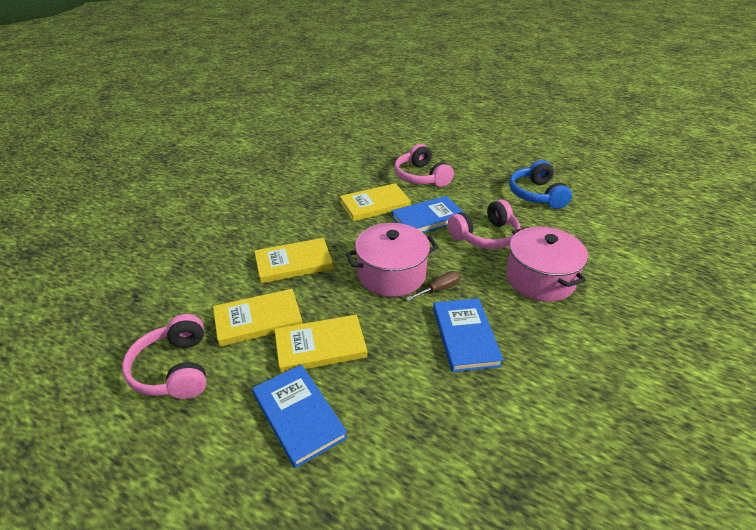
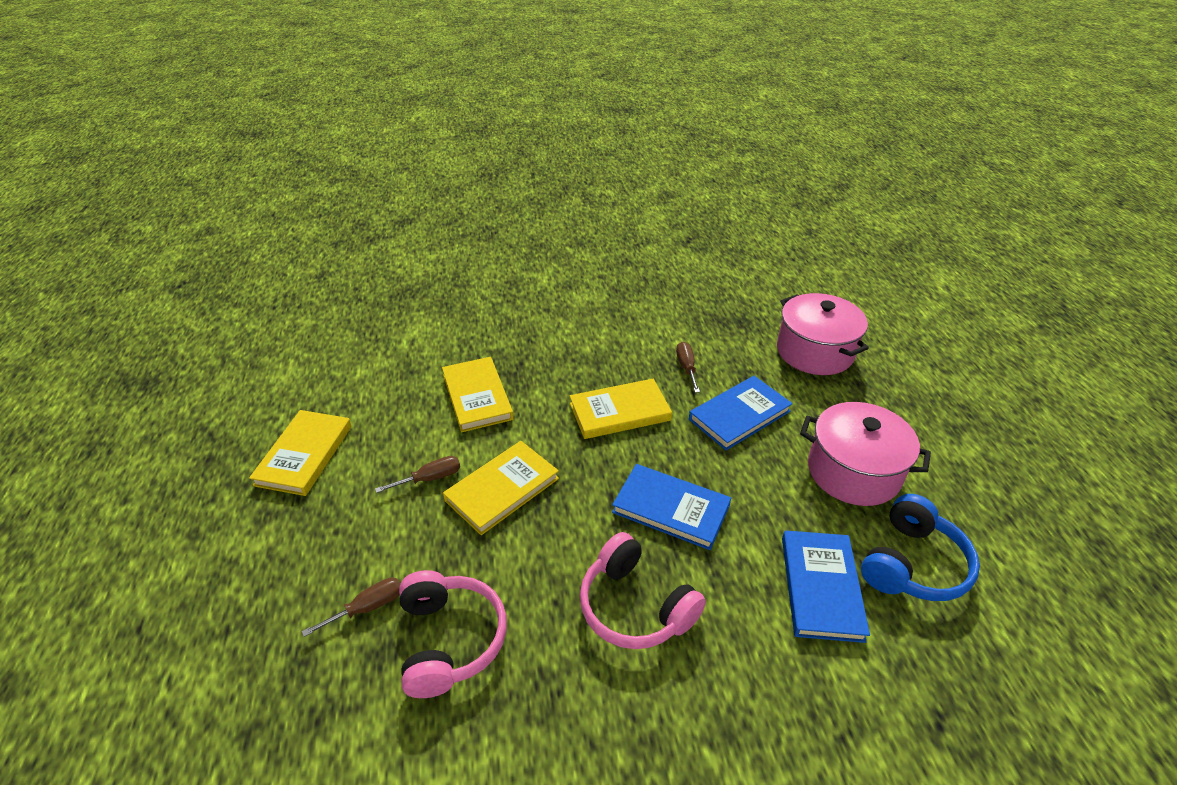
brown screwdriver: 1 -> 3
pink headphones: 3 -> 2

